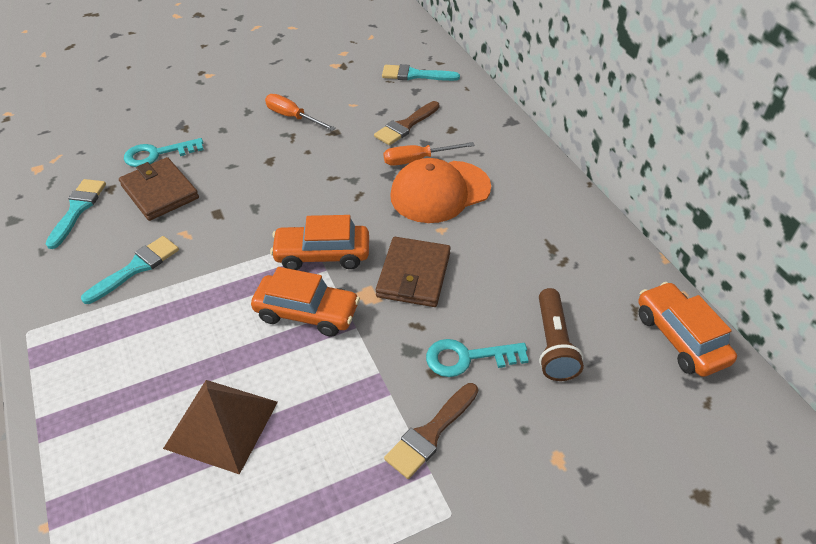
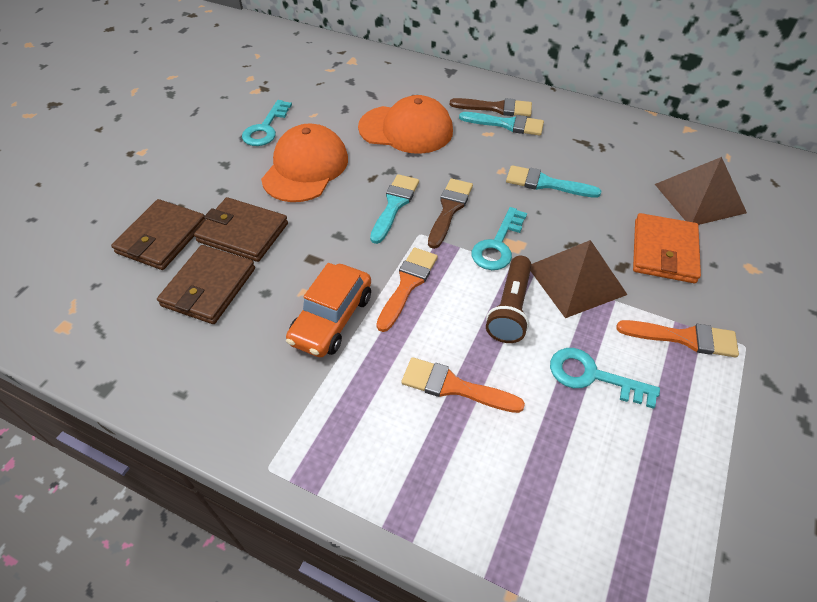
brown pyramid: 1 -> 2
brown wallet: 2 -> 3
orange brush: 0 -> 3
orange cap: 1 -> 2
orange car: 3 -> 1
orange screwdriver: 2 -> 0
orange wallet: 0 -> 1
turquoise key: 2 -> 3

